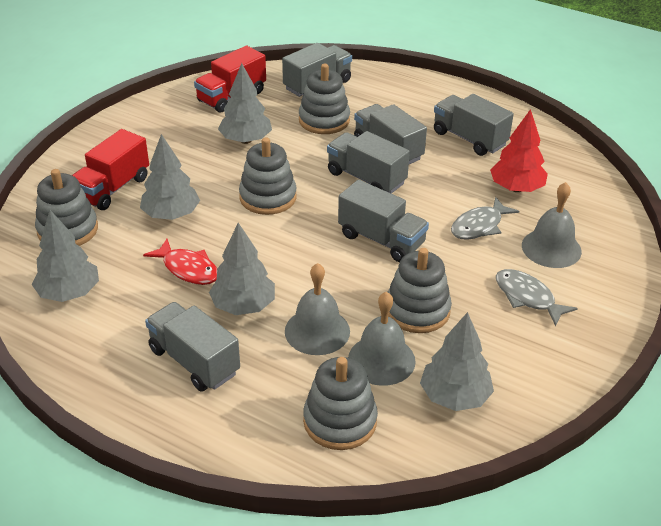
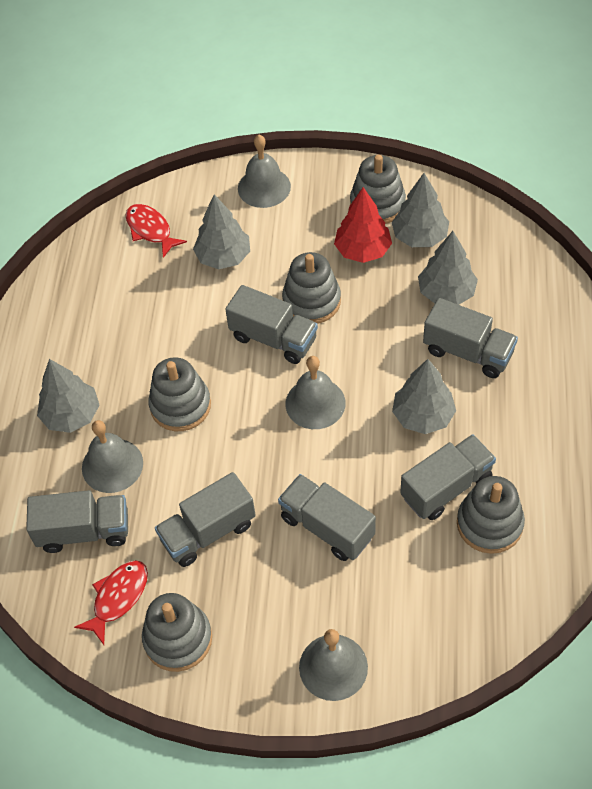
grey bell: 3 -> 4
grey fish: 2 -> 0
red fish: 1 -> 2
red truck: 2 -> 0

